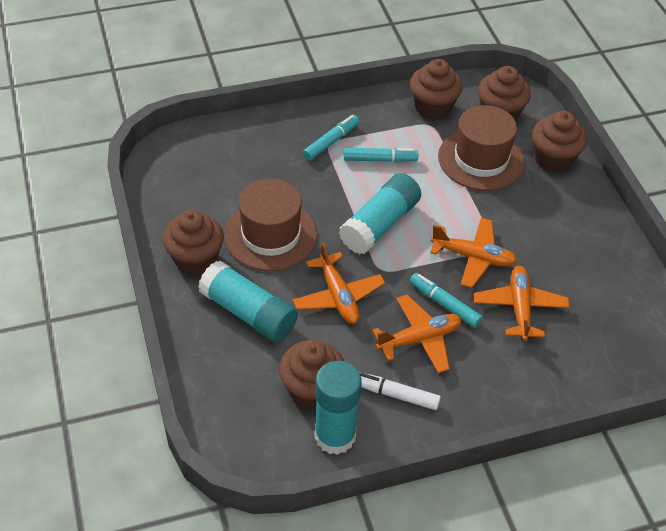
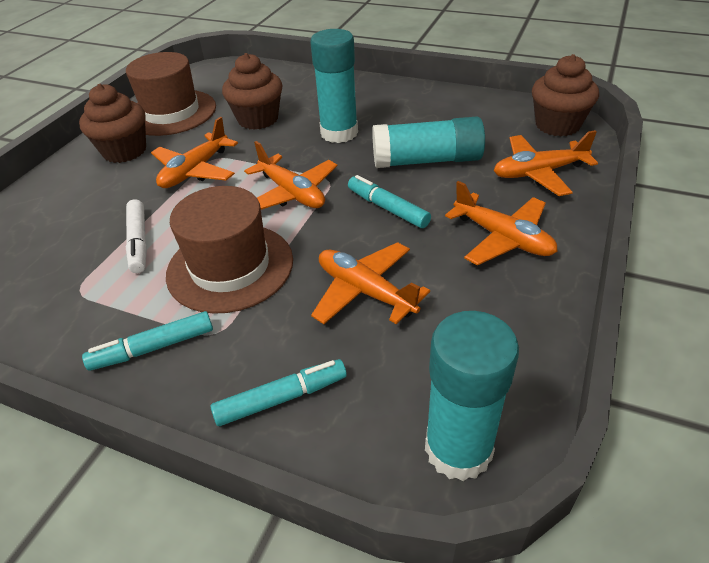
brown cupcake: 5 -> 3
orange plane: 4 -> 5

